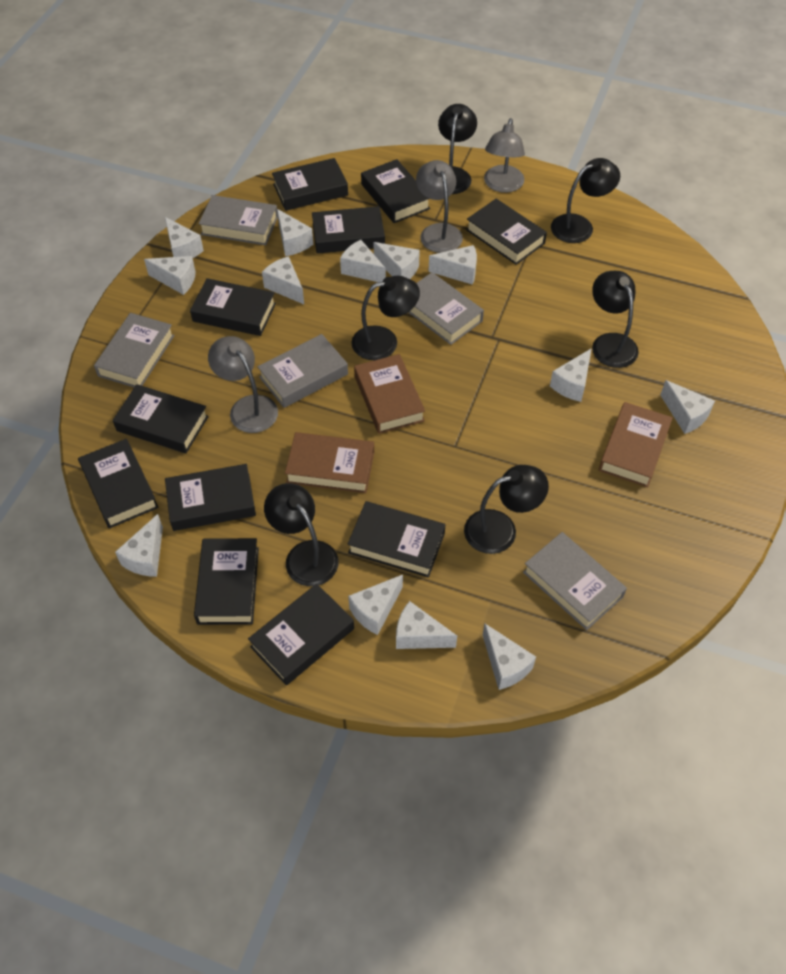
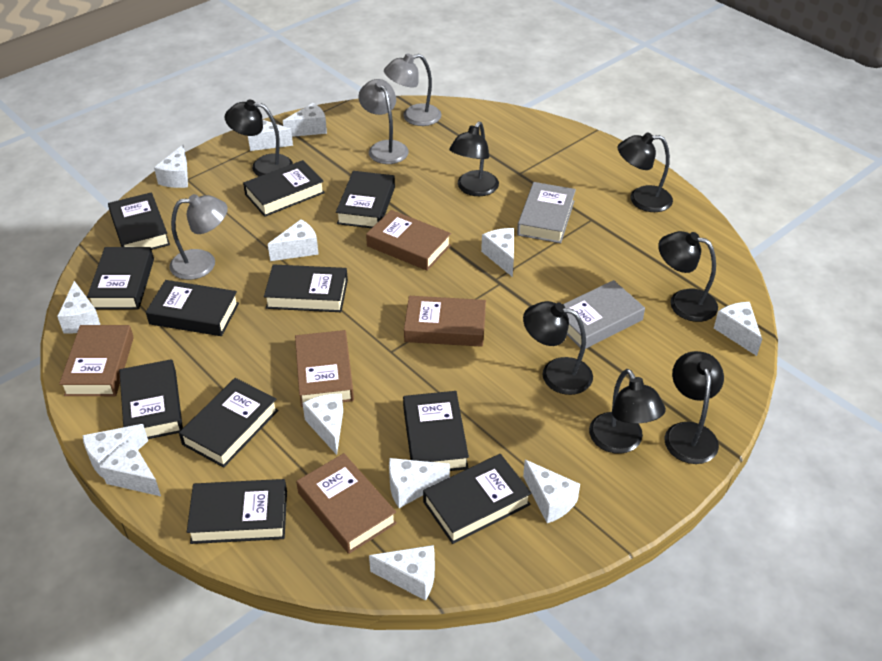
black lamp: 6 -> 7
brown book: 3 -> 5
grey book: 5 -> 2

